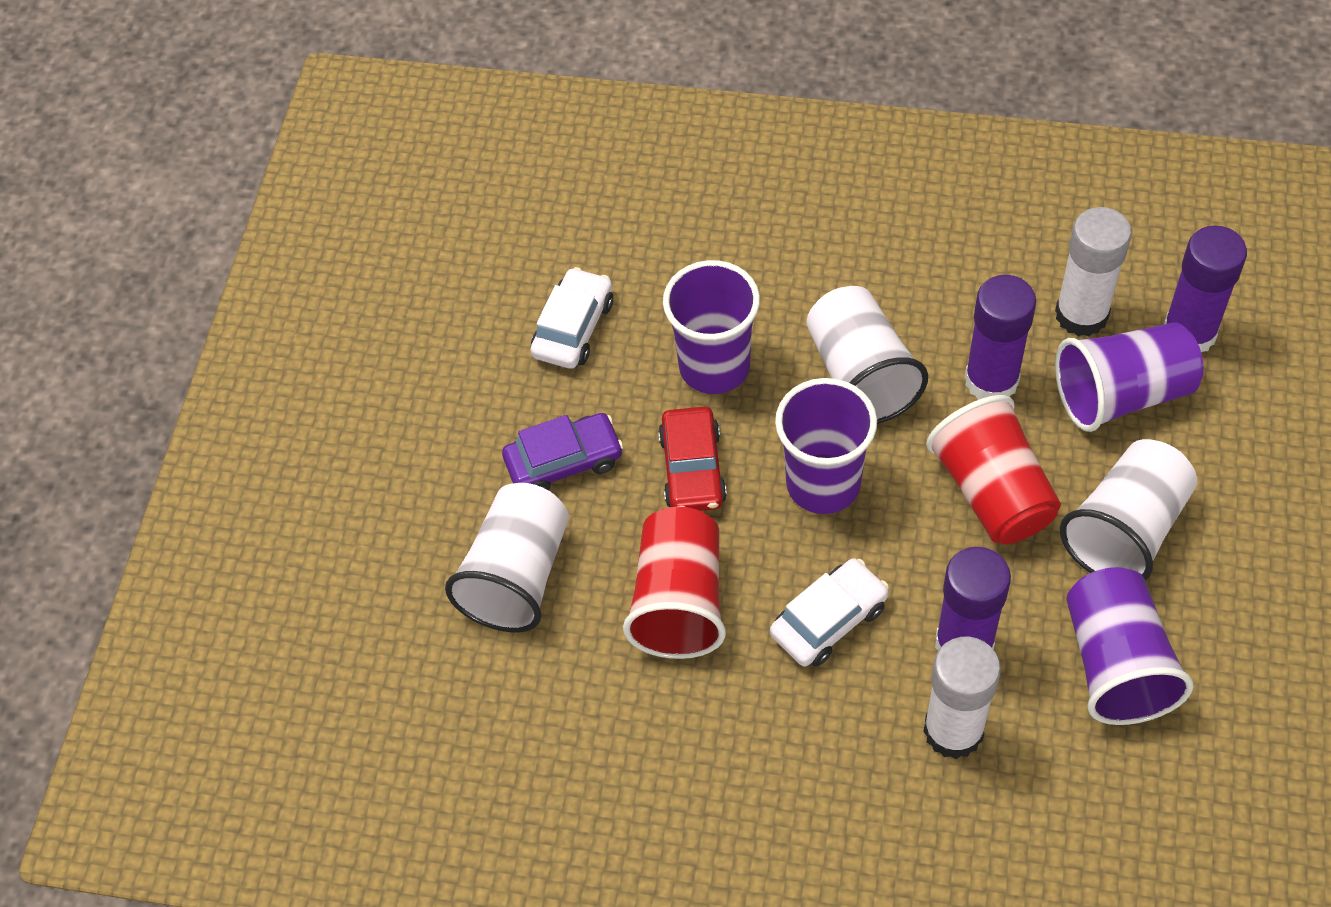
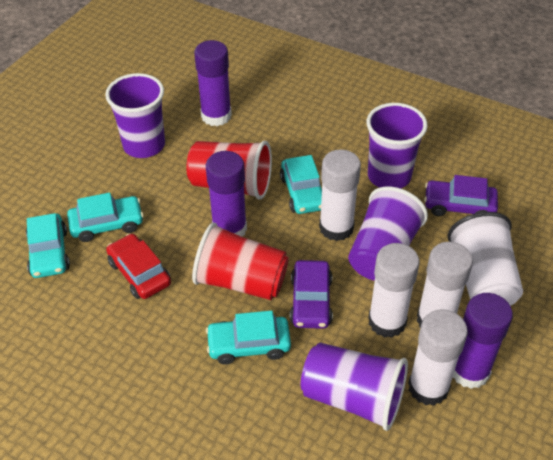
purple car: 1 -> 2
turquoise car: 0 -> 4
white car: 2 -> 0
white cup: 3 -> 1
white glue stick: 2 -> 4

